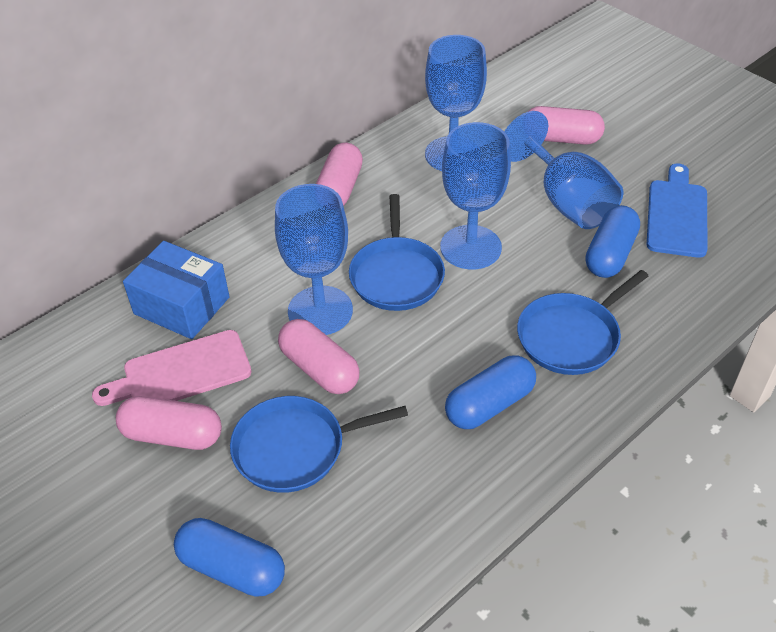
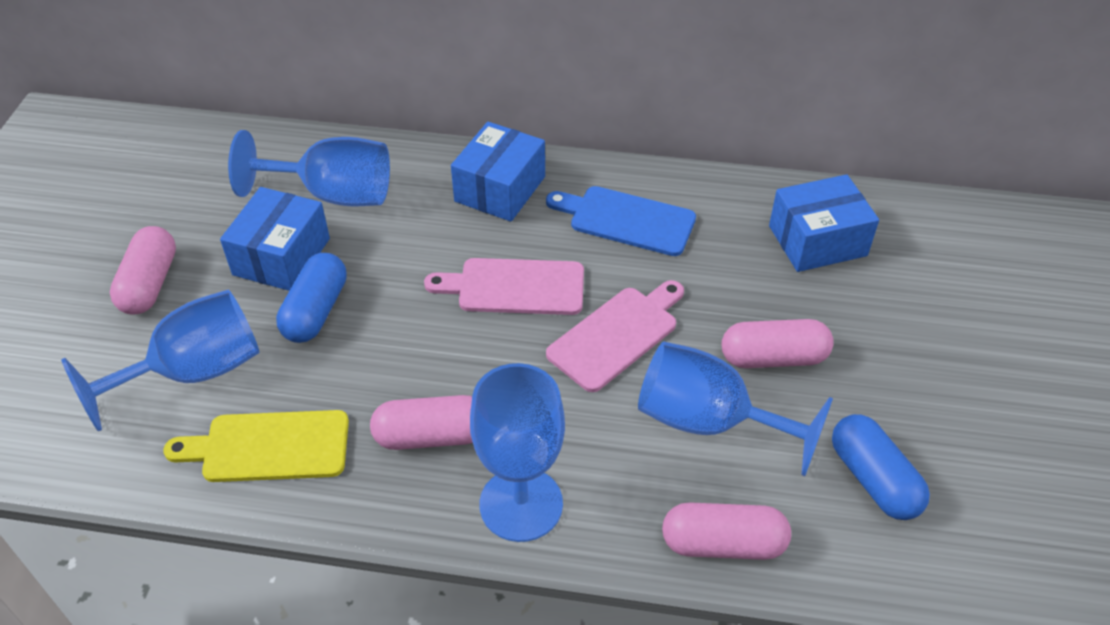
blue box: 1 -> 3
blue capsule: 3 -> 2
blue pan: 3 -> 0
pink cutting board: 1 -> 2
yellow cutting board: 0 -> 1

